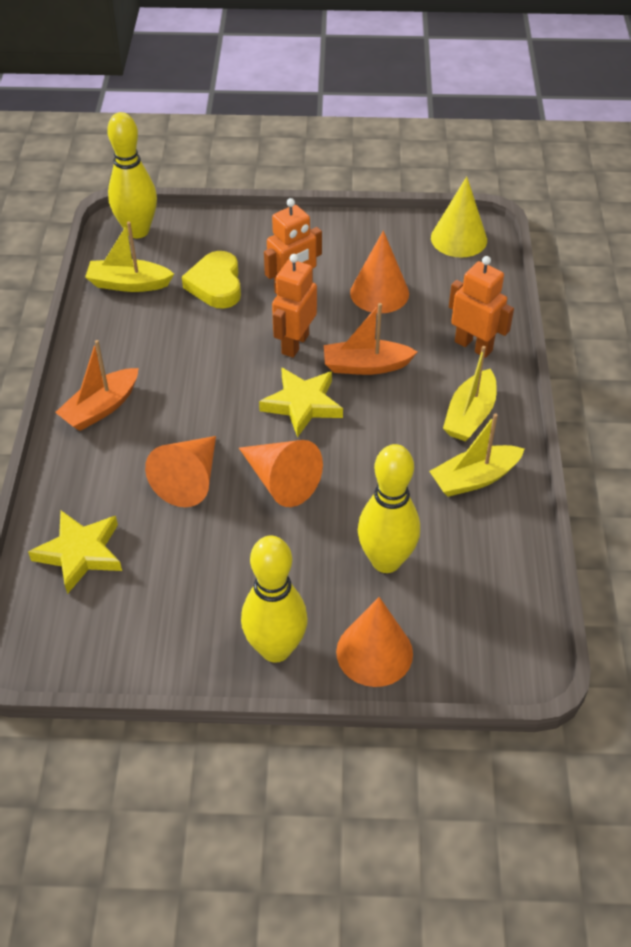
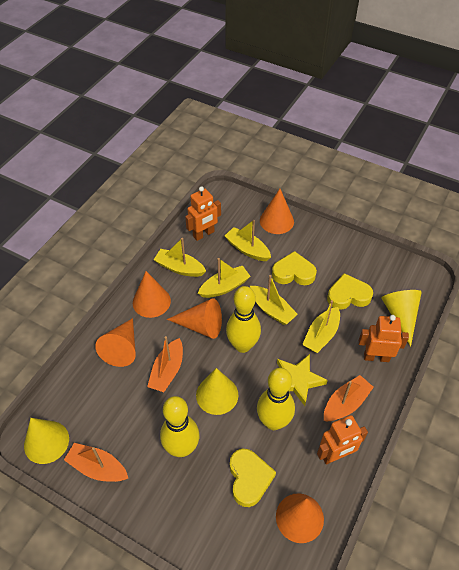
orange boat: 2 -> 3
orange cone: 4 -> 5
yellow boat: 3 -> 5
yellow cone: 1 -> 3
yellow heart: 1 -> 3
yellow star: 2 -> 1

